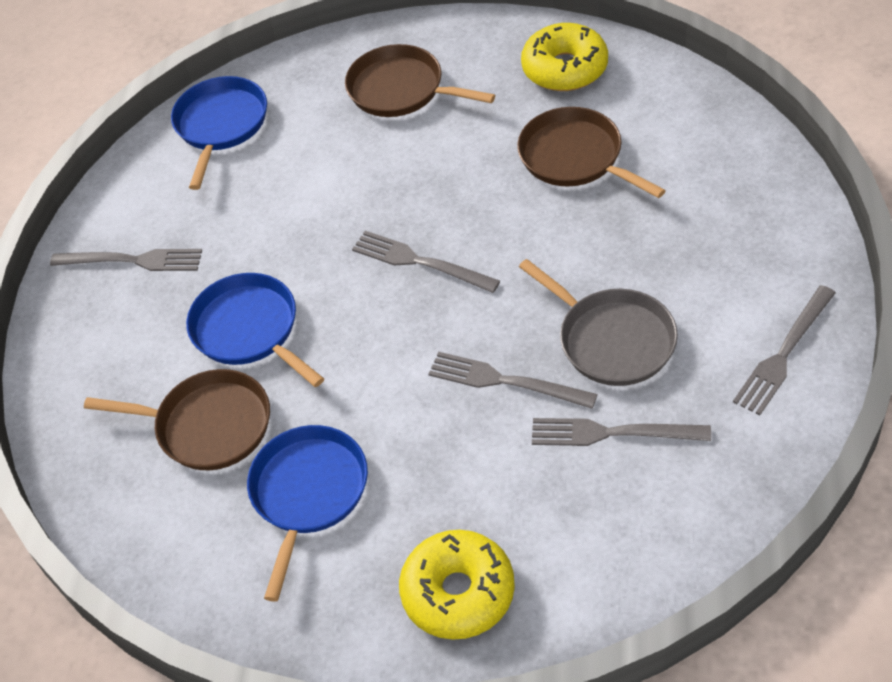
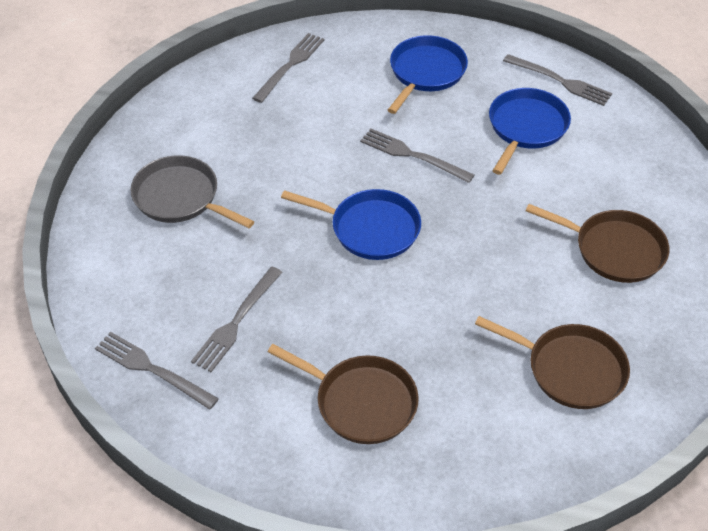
yellow donut: 2 -> 0

